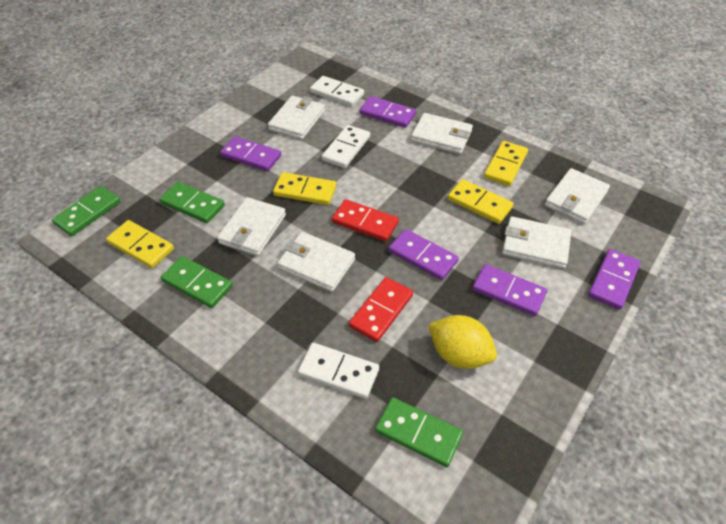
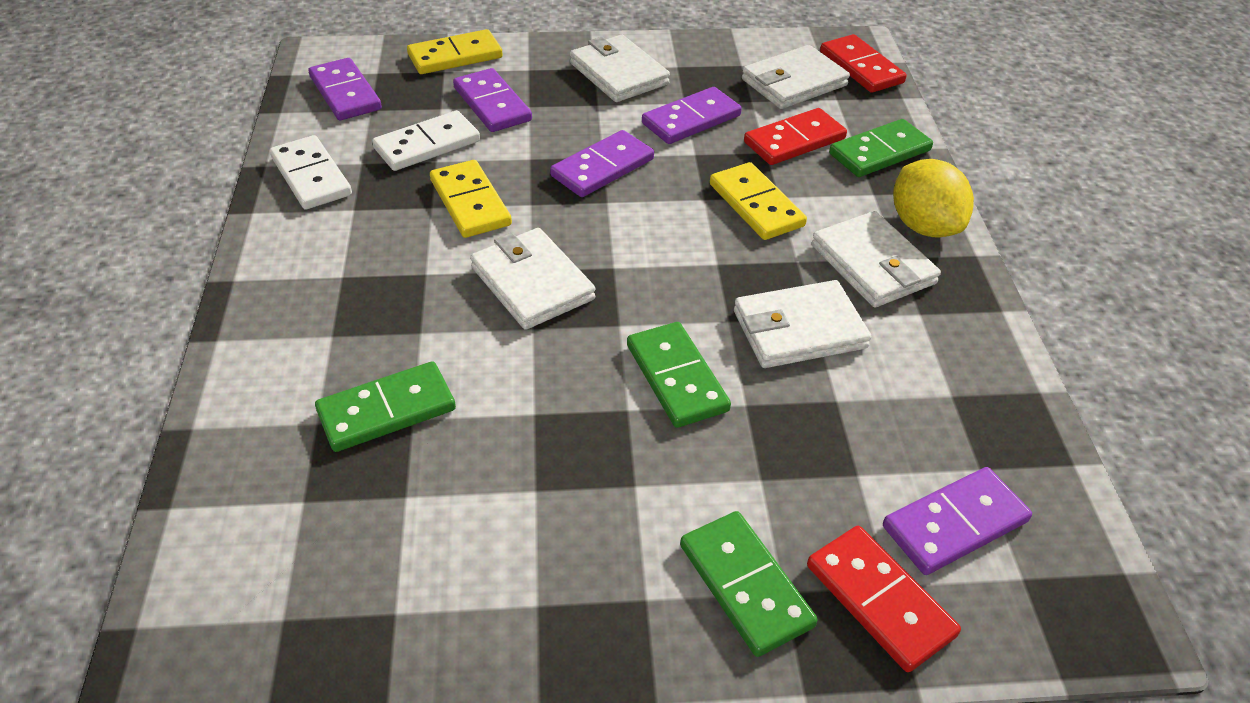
red domino: 2 -> 3
white domino: 3 -> 2
white wallet: 6 -> 5
yellow domino: 4 -> 3

